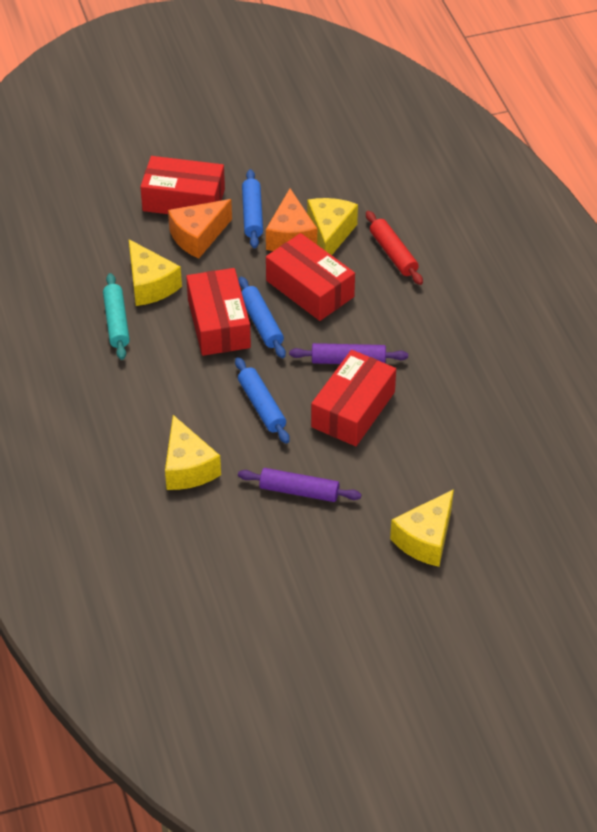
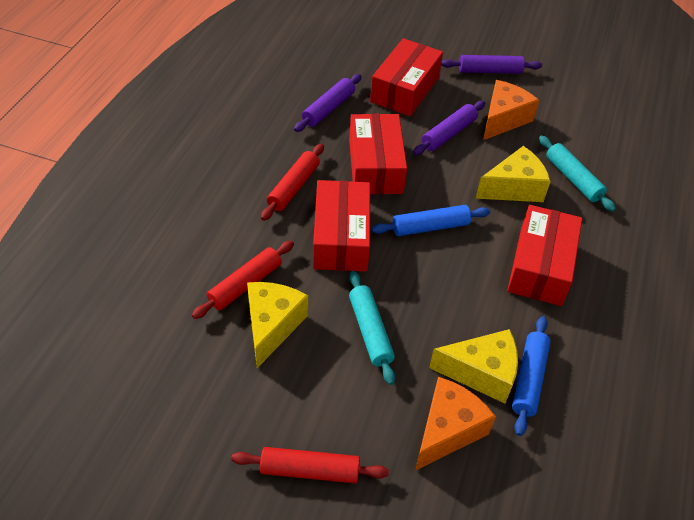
blue rolling pin: 3 -> 2
purple rolling pin: 2 -> 3
red rolling pin: 1 -> 3
turquoise rolling pin: 1 -> 2
yellow cheese: 4 -> 3

